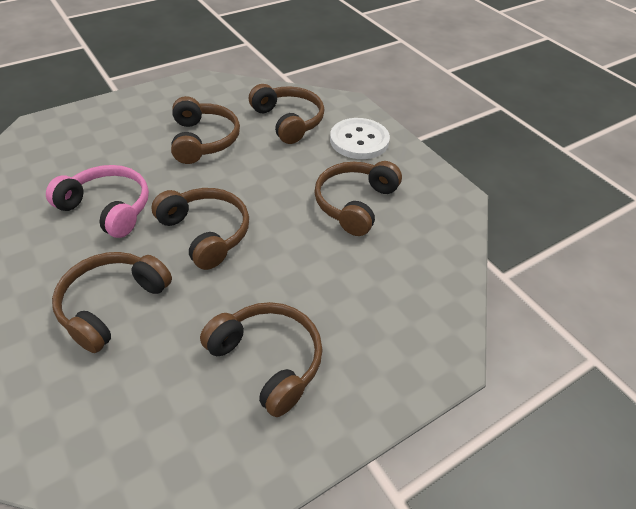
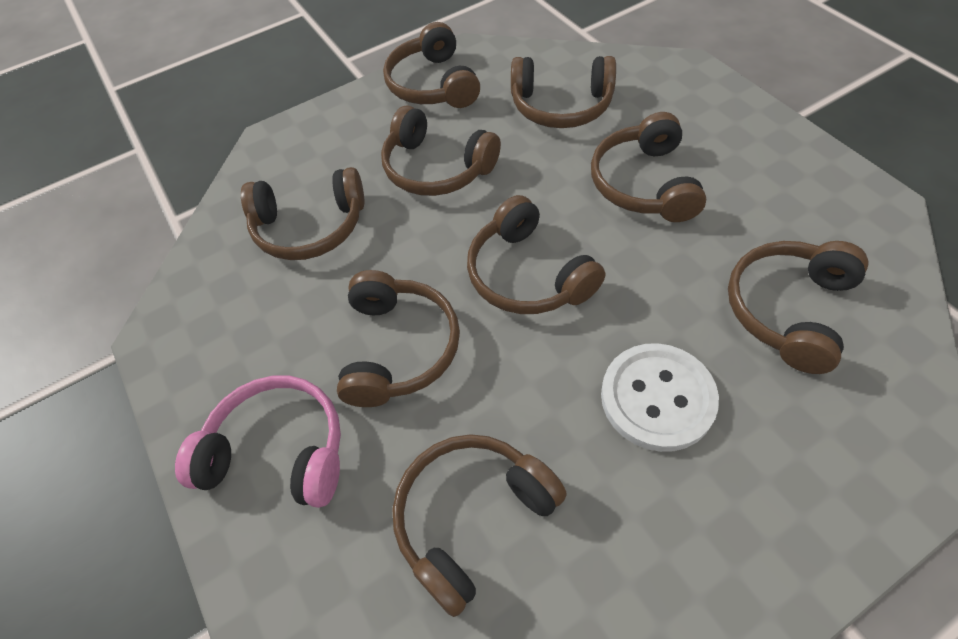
brown headphones: 6 -> 9

